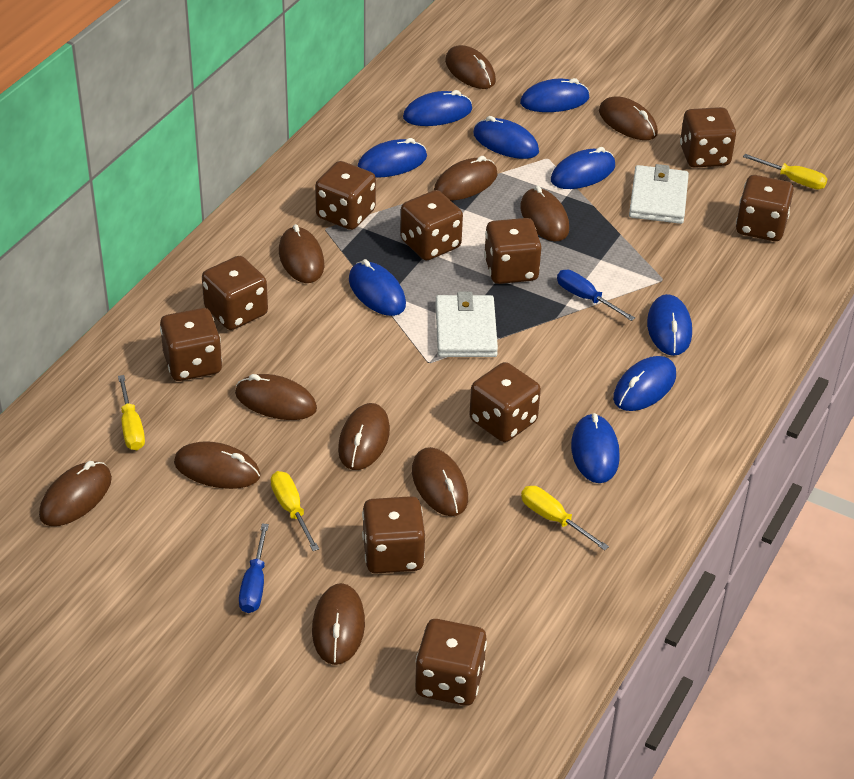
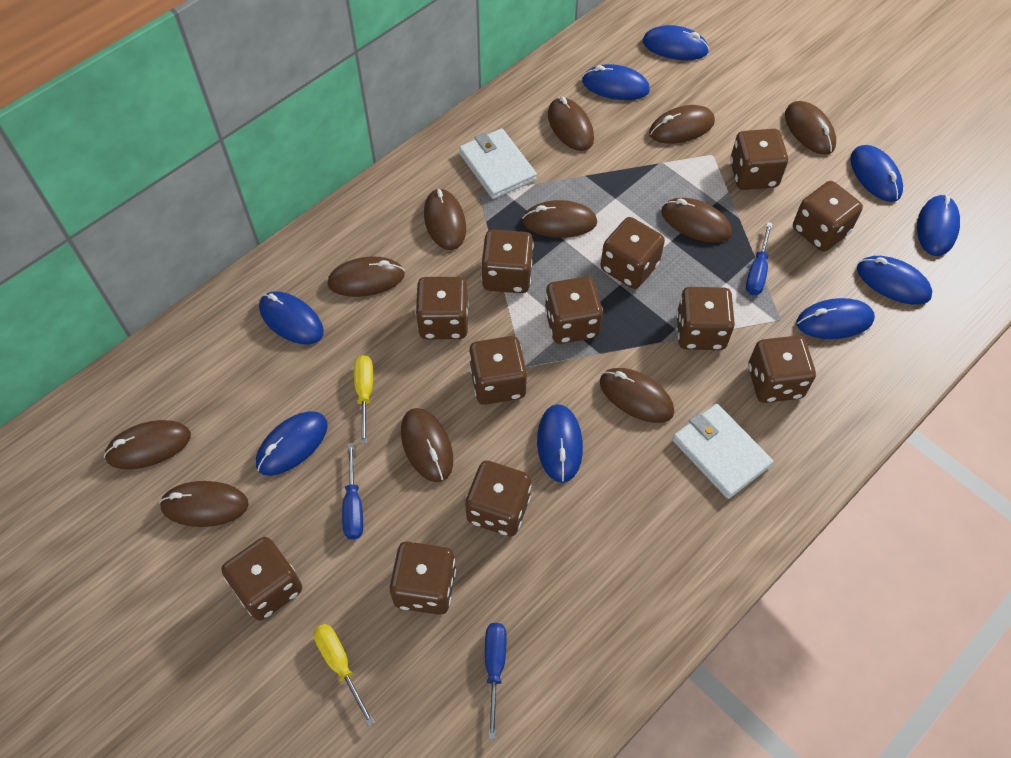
blue screwdriver: 2 -> 3
brown dice: 10 -> 12
yellow screwdriver: 4 -> 2

